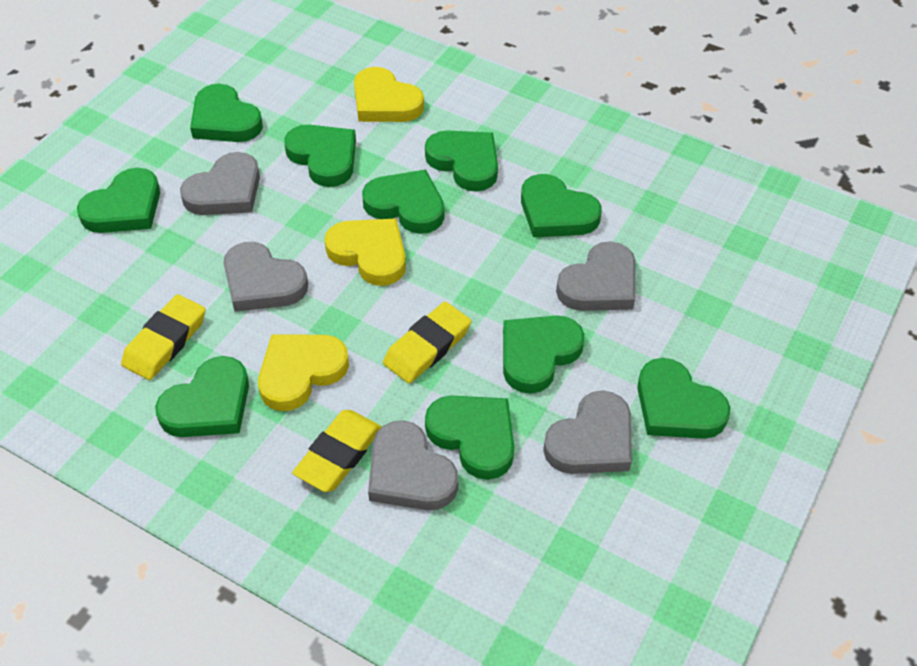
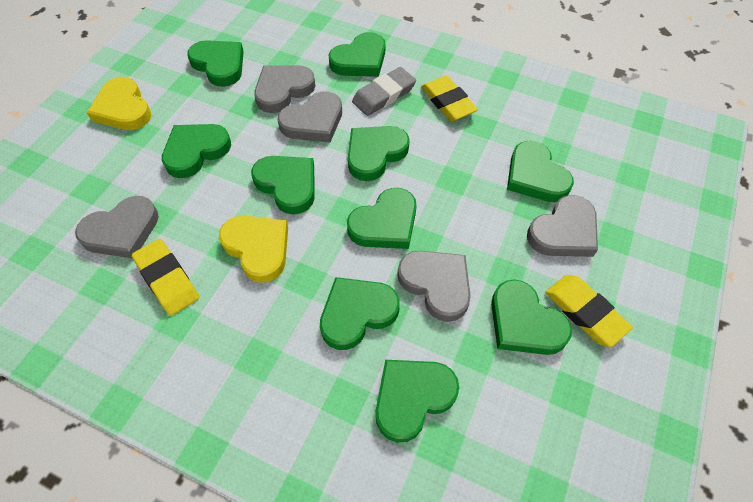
grey eraser: 0 -> 1
yellow heart: 3 -> 2

